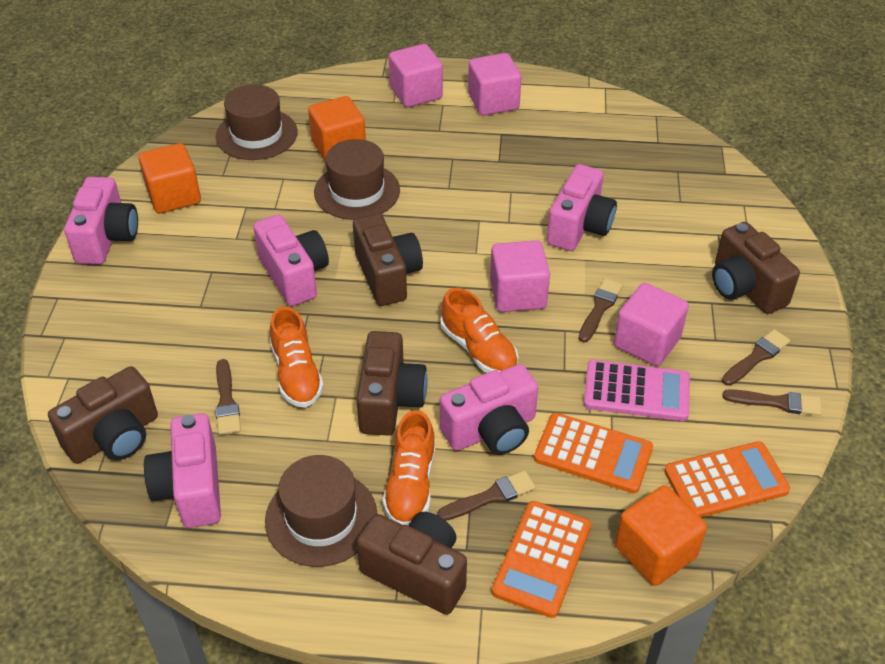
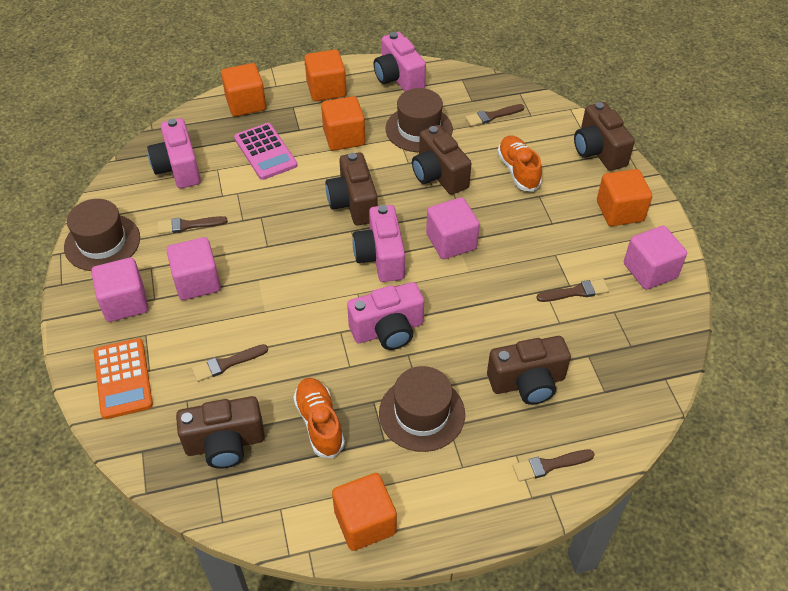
orange calculator: 3 -> 1
orange cube: 3 -> 5
orange shoe: 3 -> 2
pink camera: 5 -> 4

